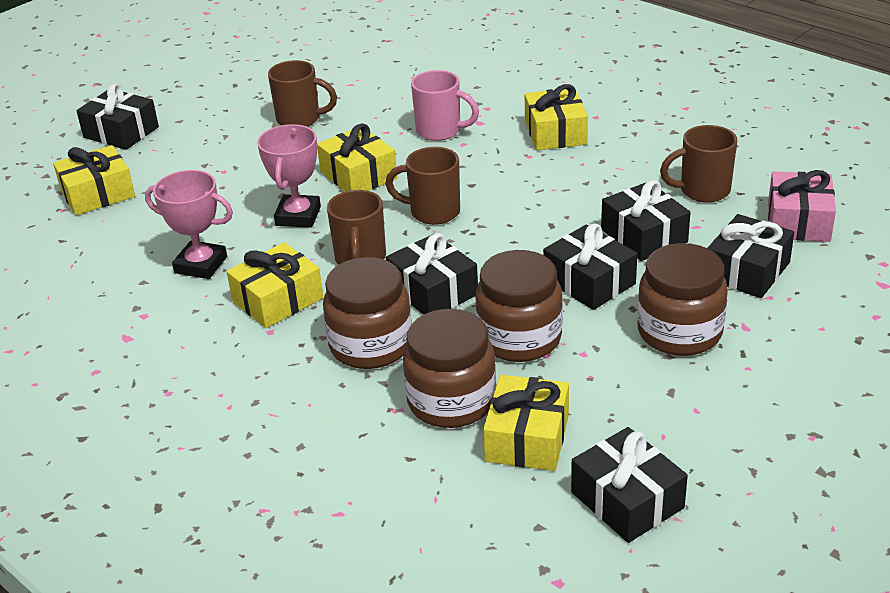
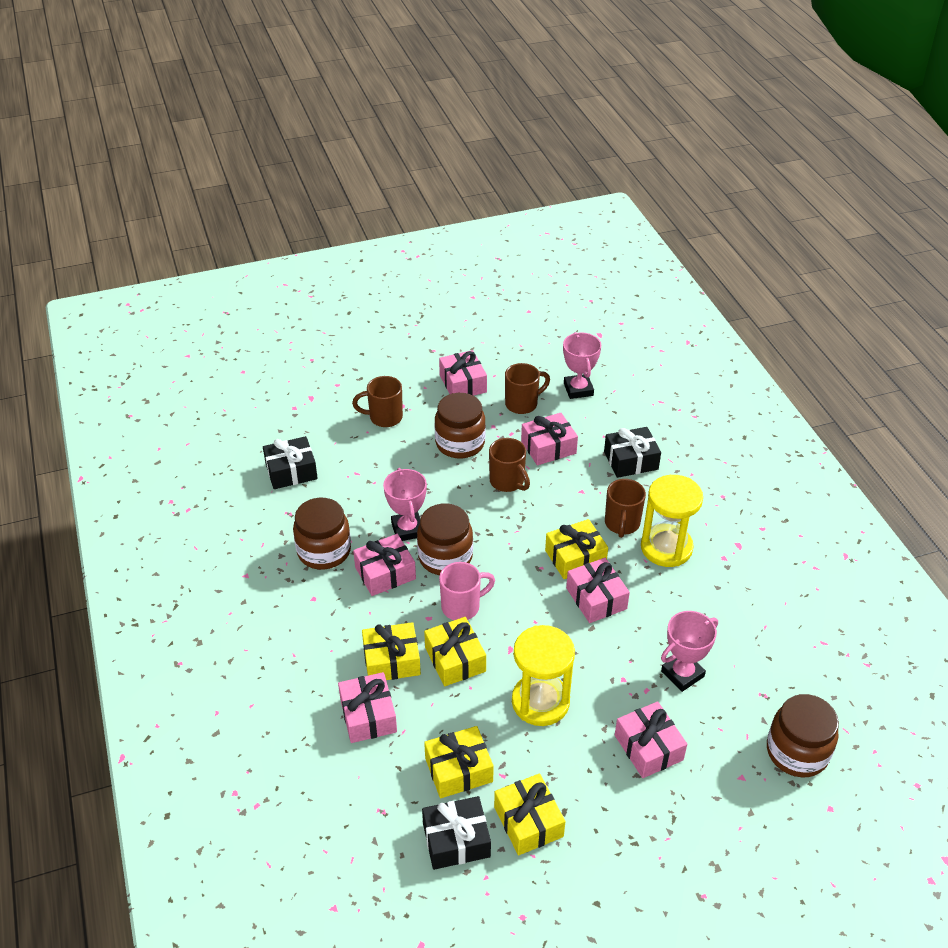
black gift: 6 -> 3
pink gift: 1 -> 6
pink trophy: 2 -> 3
yellow hourglass: 0 -> 2

